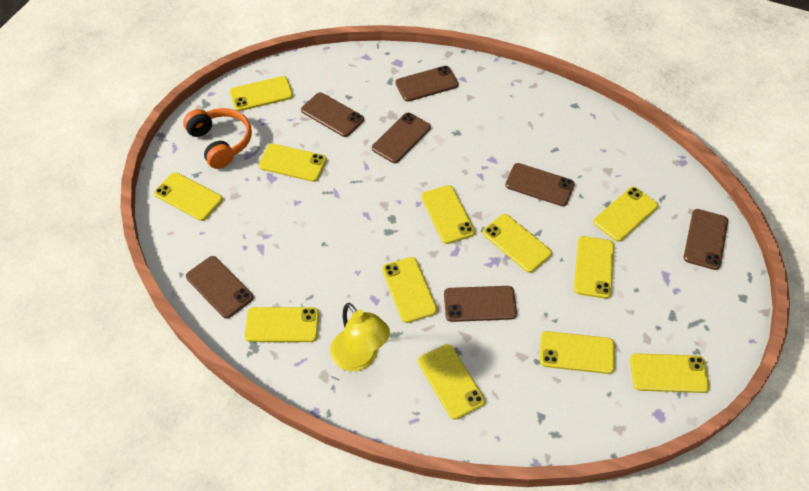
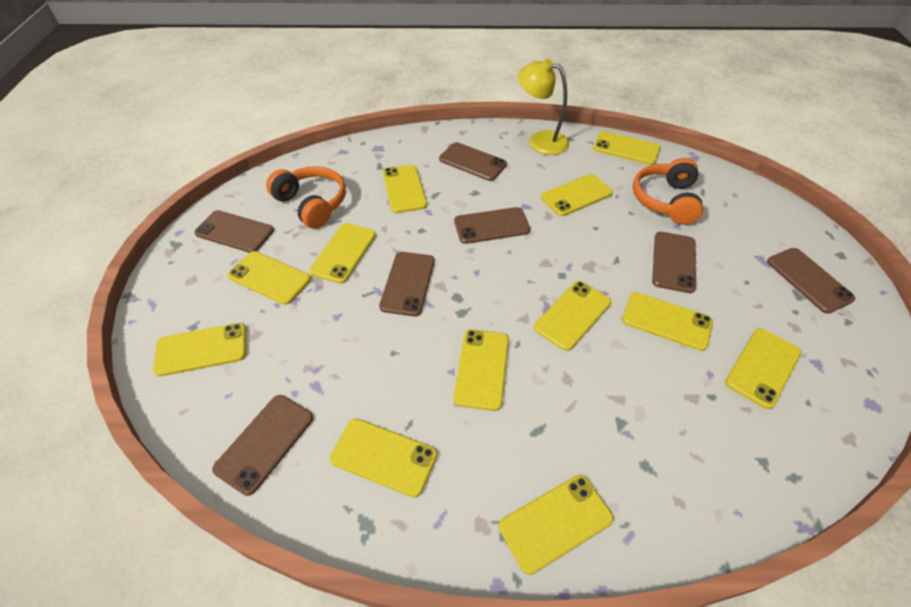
orange headphones: 1 -> 2

